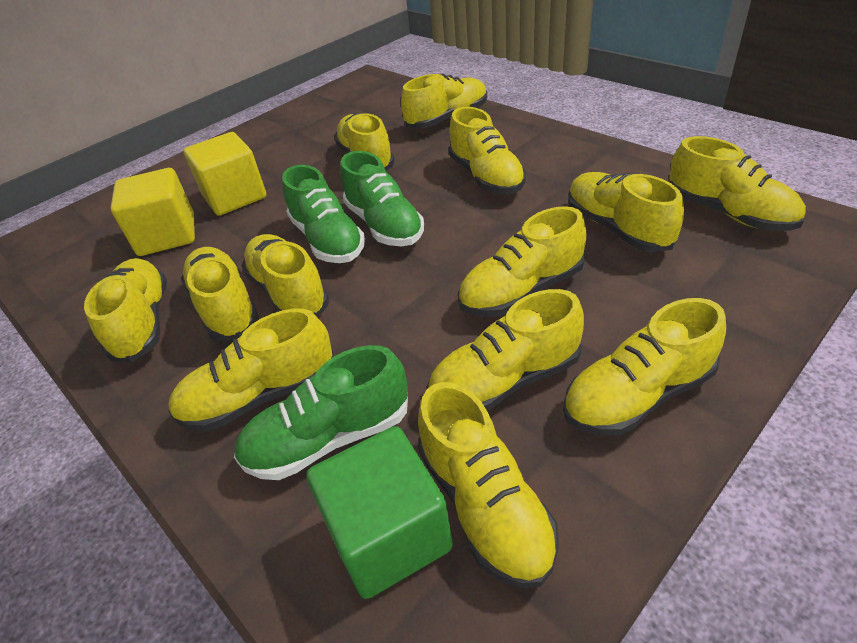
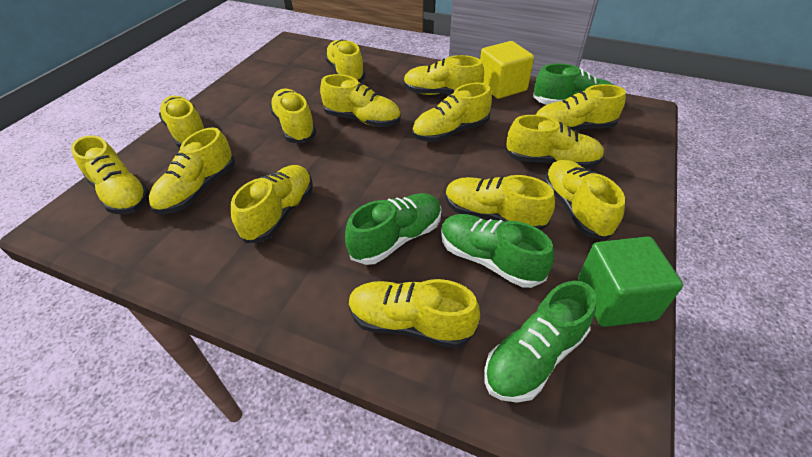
green shoe: 3 -> 4
yellow cube: 2 -> 1
yellow shoe: 13 -> 14

